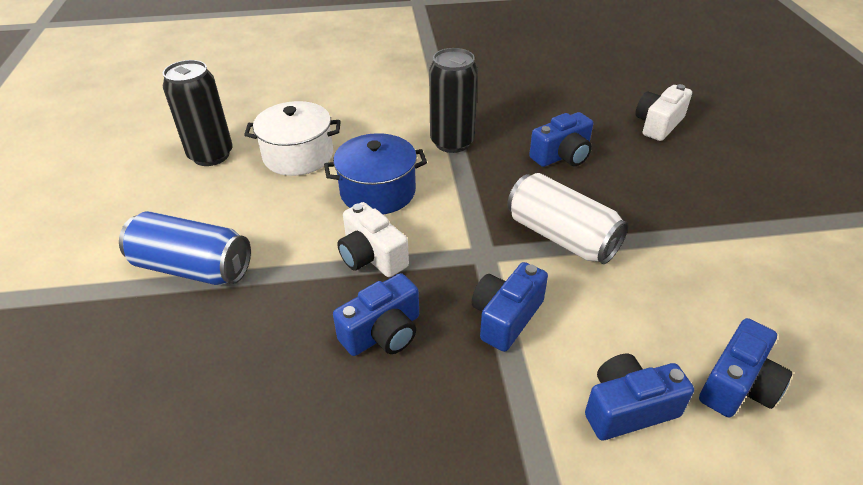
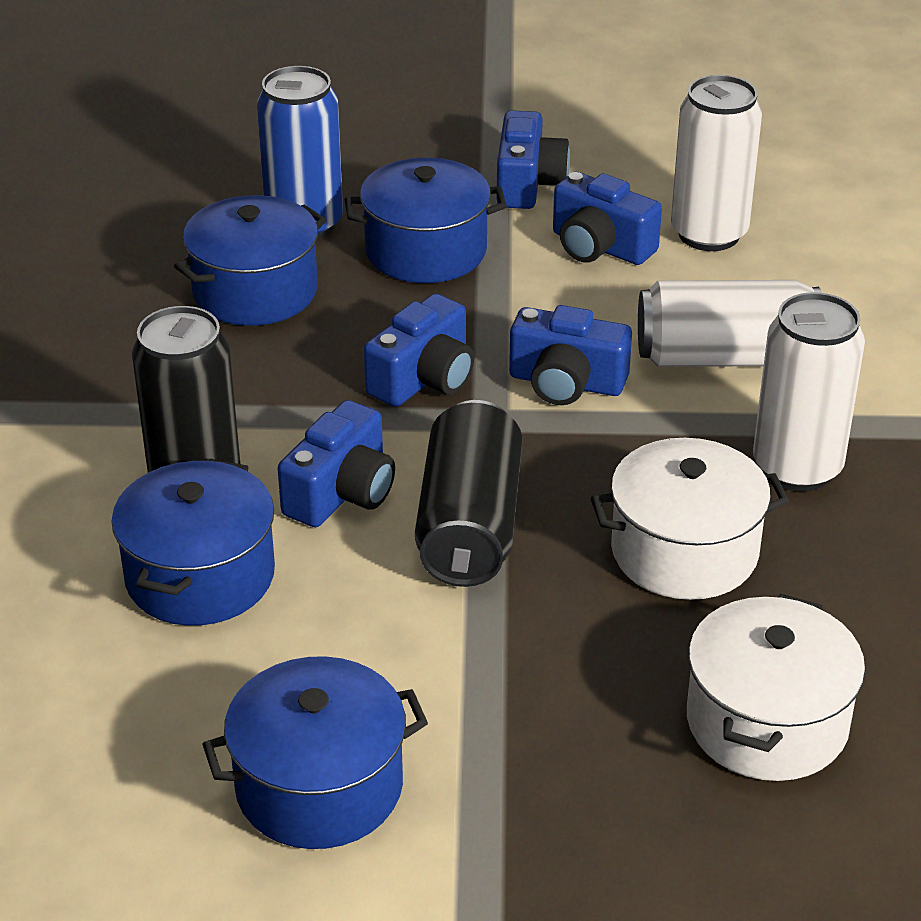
blue pot: 1 -> 4
white camera: 2 -> 0
white can: 1 -> 3
white pot: 1 -> 2

